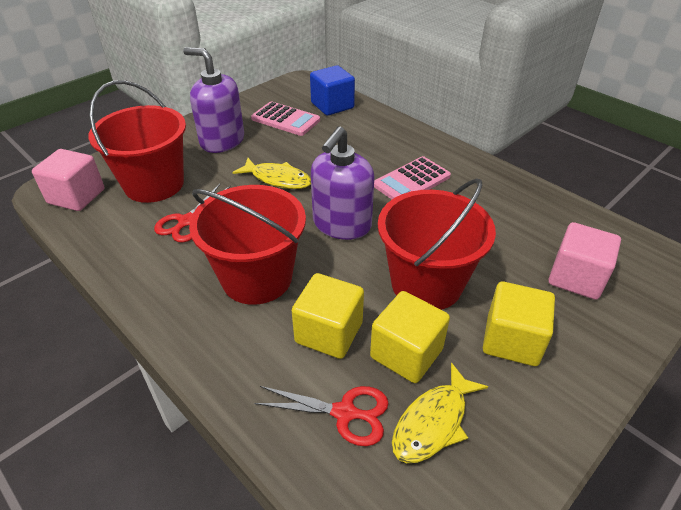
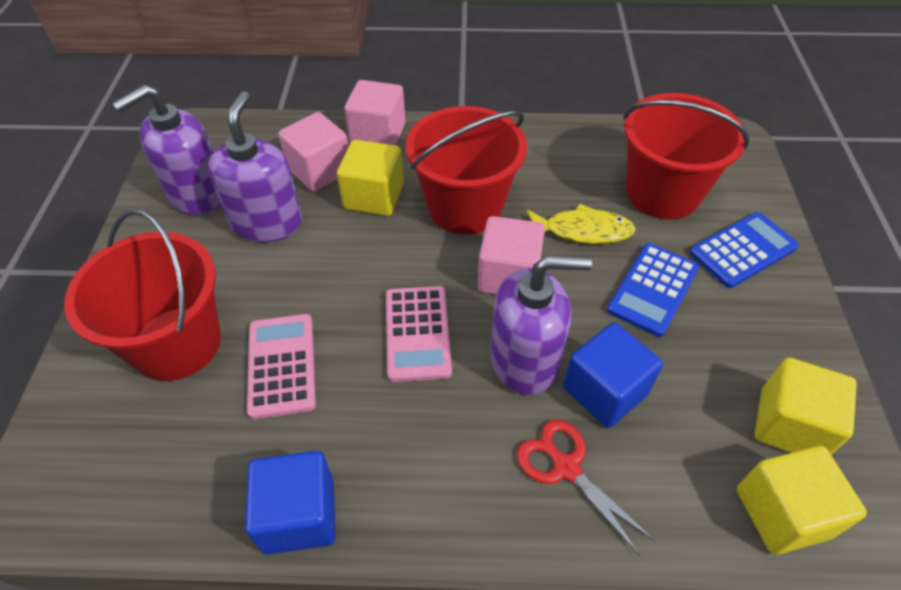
blue calculator: 0 -> 2
blue cube: 1 -> 2
pink cube: 2 -> 3
purple soap dispenser: 2 -> 3
red scissors: 2 -> 1
yellow fish: 2 -> 1

